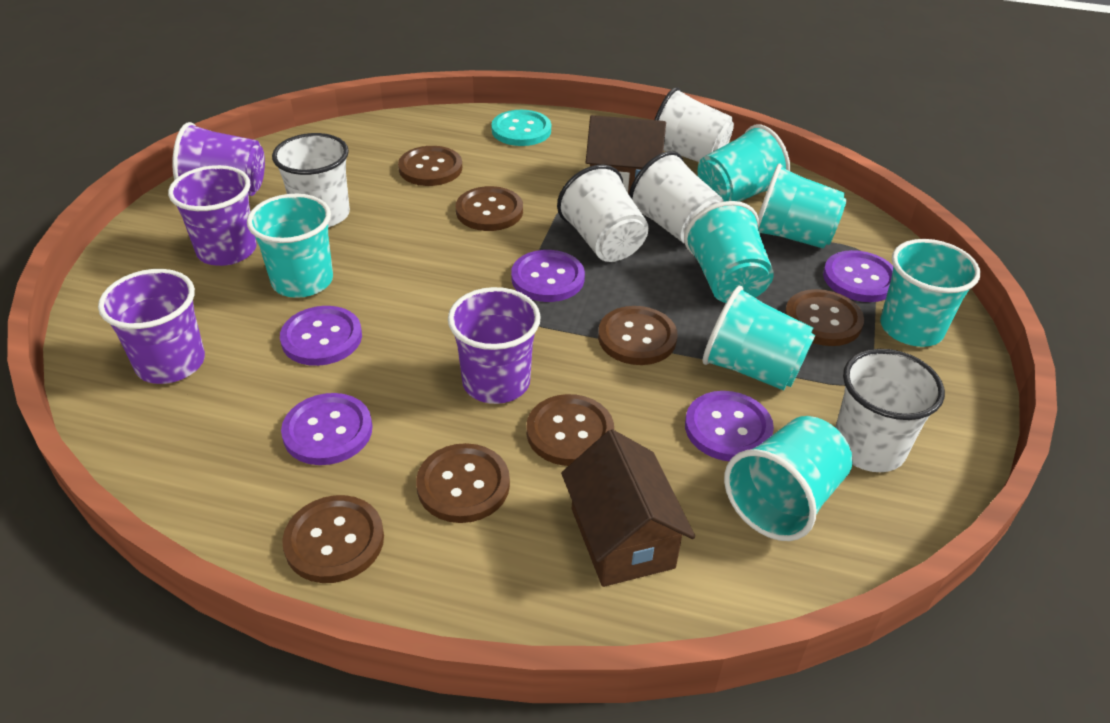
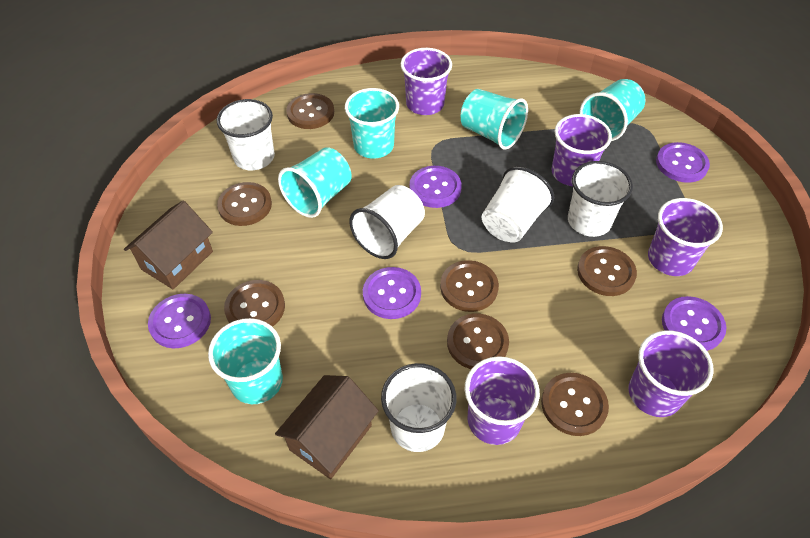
purple cup: 4 -> 5
turquoise button: 1 -> 0
turquoise cup: 7 -> 5

